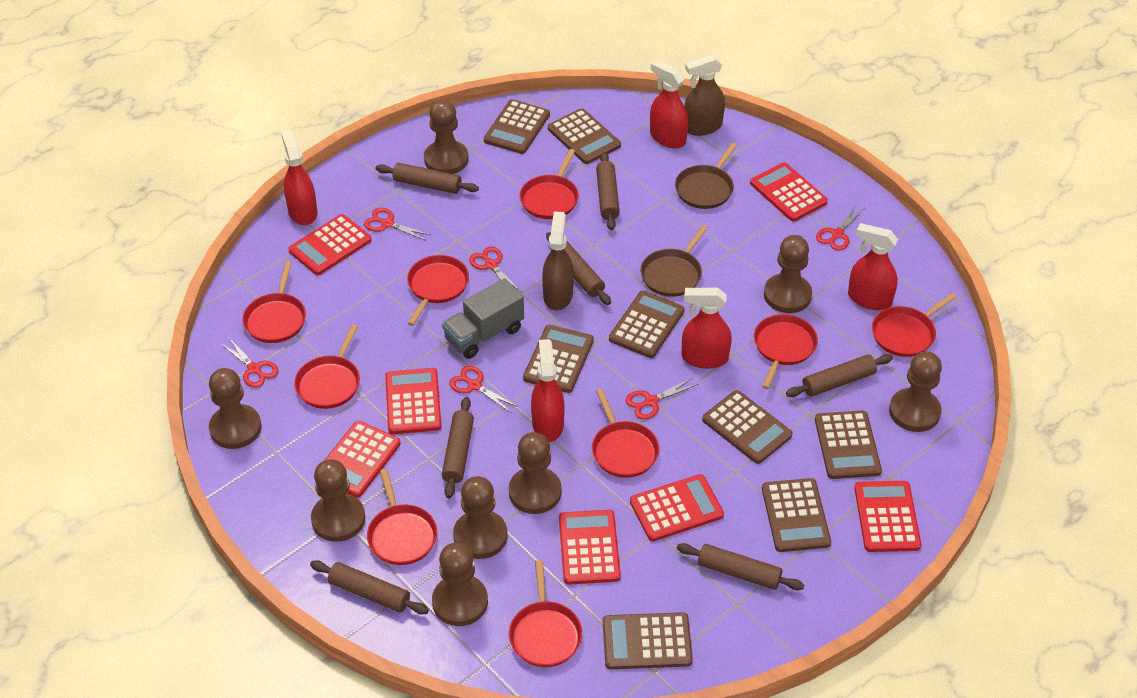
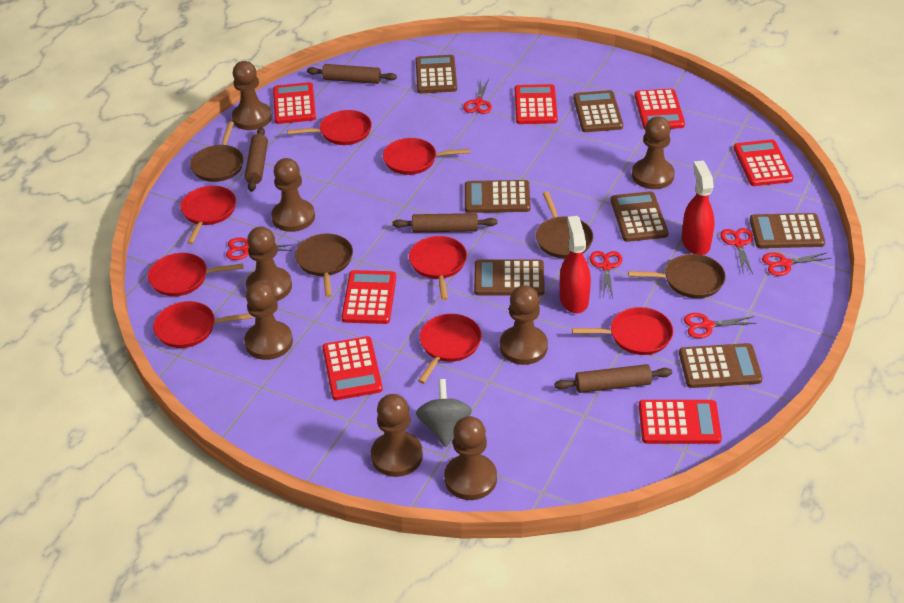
brown calculator: 8 -> 7
brown pan: 2 -> 4
brown rolling pin: 7 -> 4
brown spray bottle: 2 -> 0
grey spinning top: 0 -> 1
grey truck: 1 -> 0
red pan: 9 -> 8
red spray bottle: 5 -> 2

